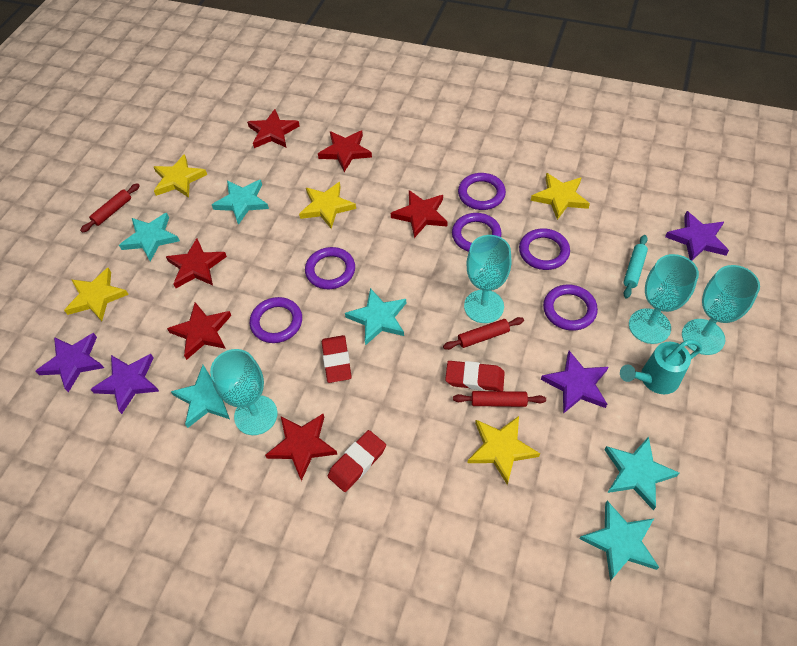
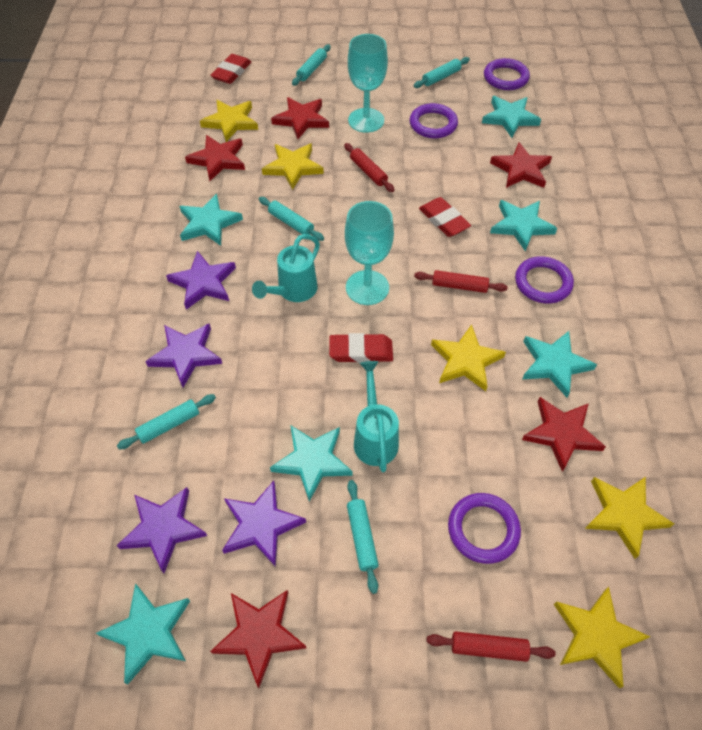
purple ring: 6 -> 4
red star: 6 -> 5
turquoise goblet: 4 -> 2
turquoise rolling pin: 1 -> 5
turquoise watering can: 1 -> 2

